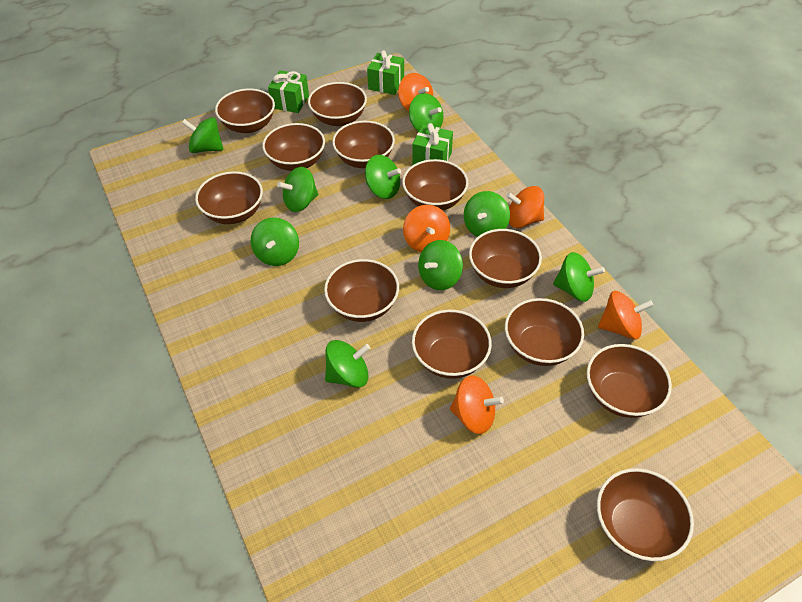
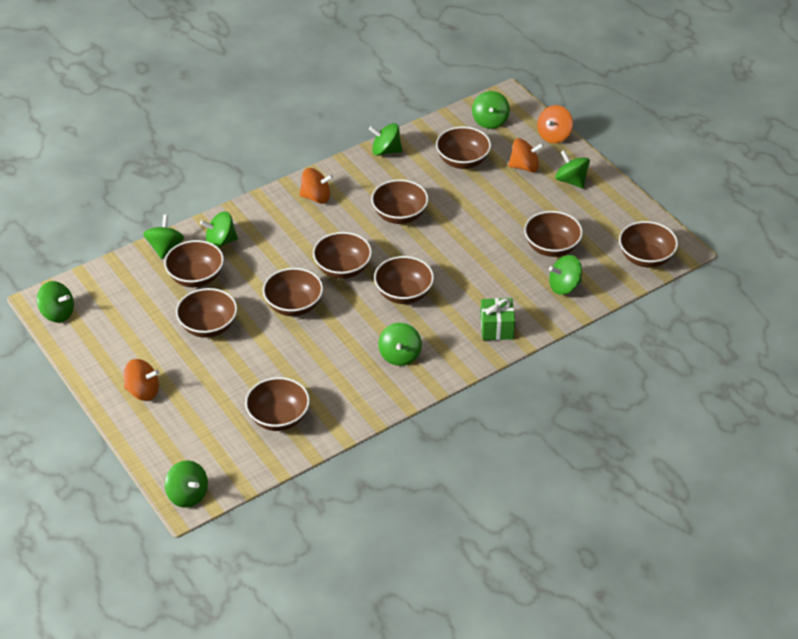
brown bowl: 12 -> 10
green gift: 3 -> 1
orange spinning top: 5 -> 4

